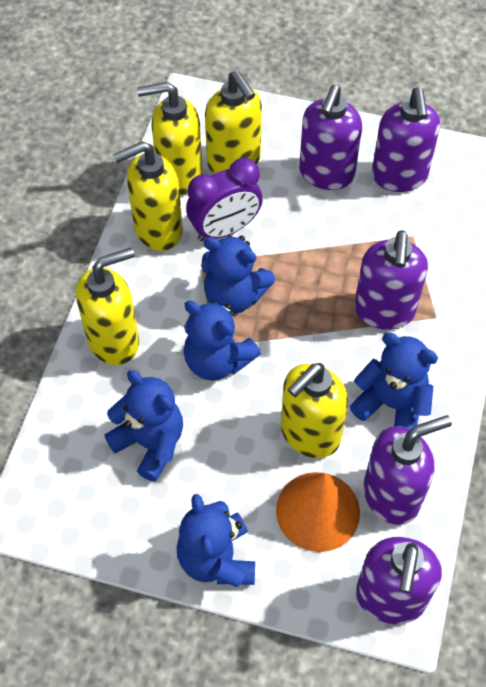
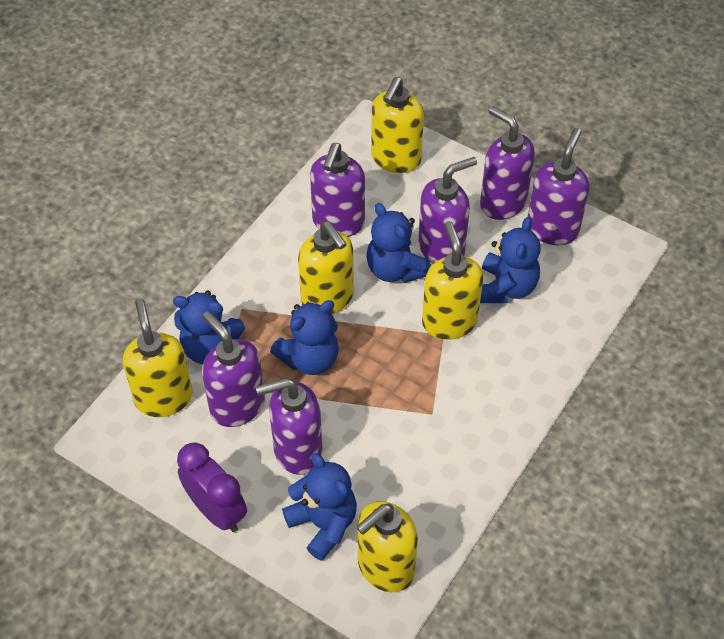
orange cone: 1 -> 0
purple soap dispenser: 5 -> 6

